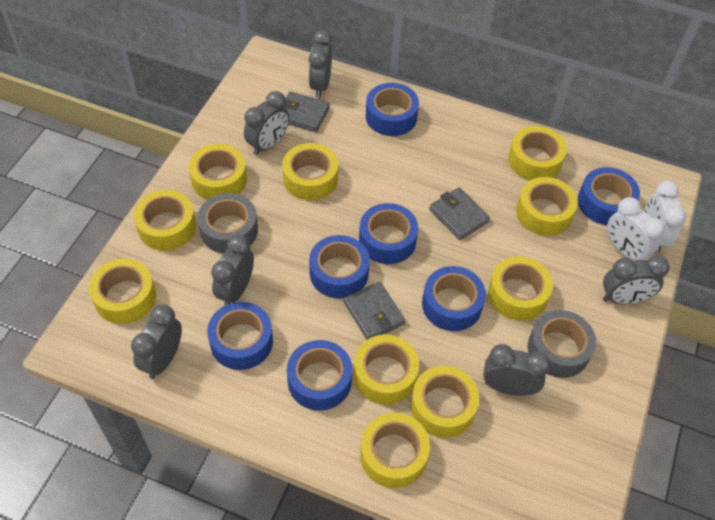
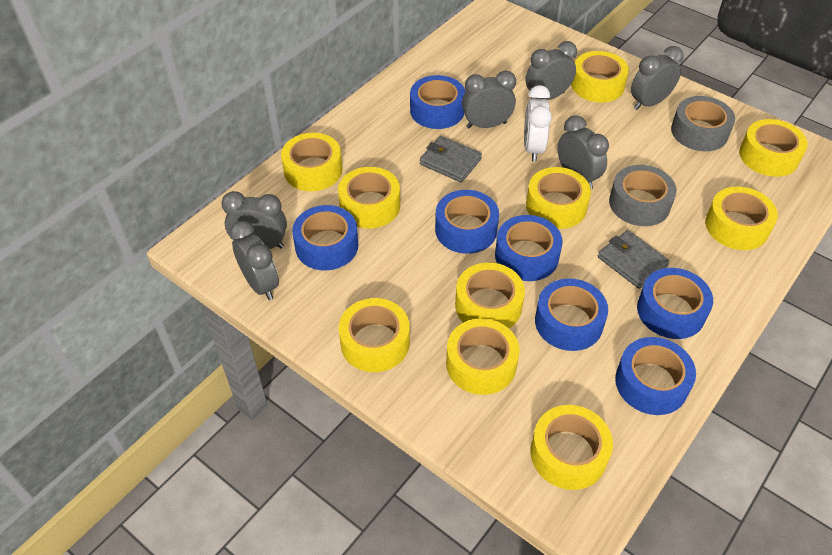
grey wallet: 3 -> 2
white clock: 2 -> 1

